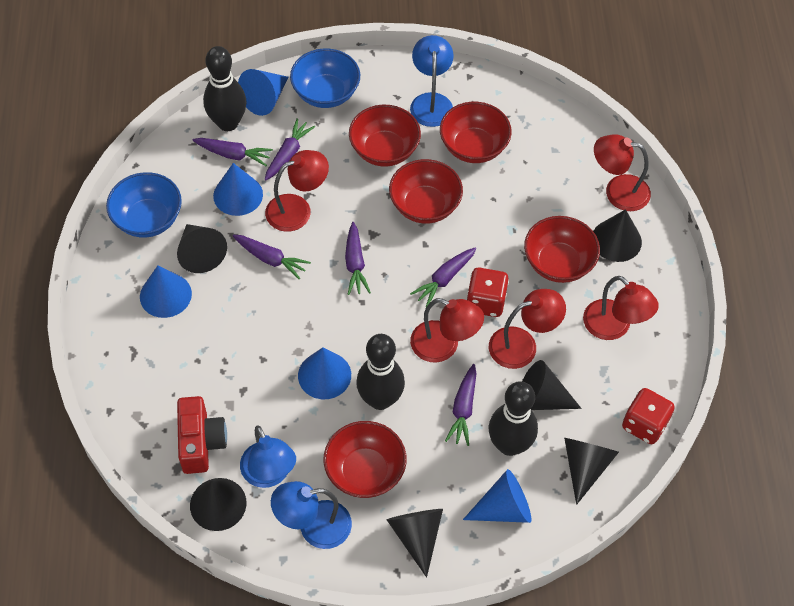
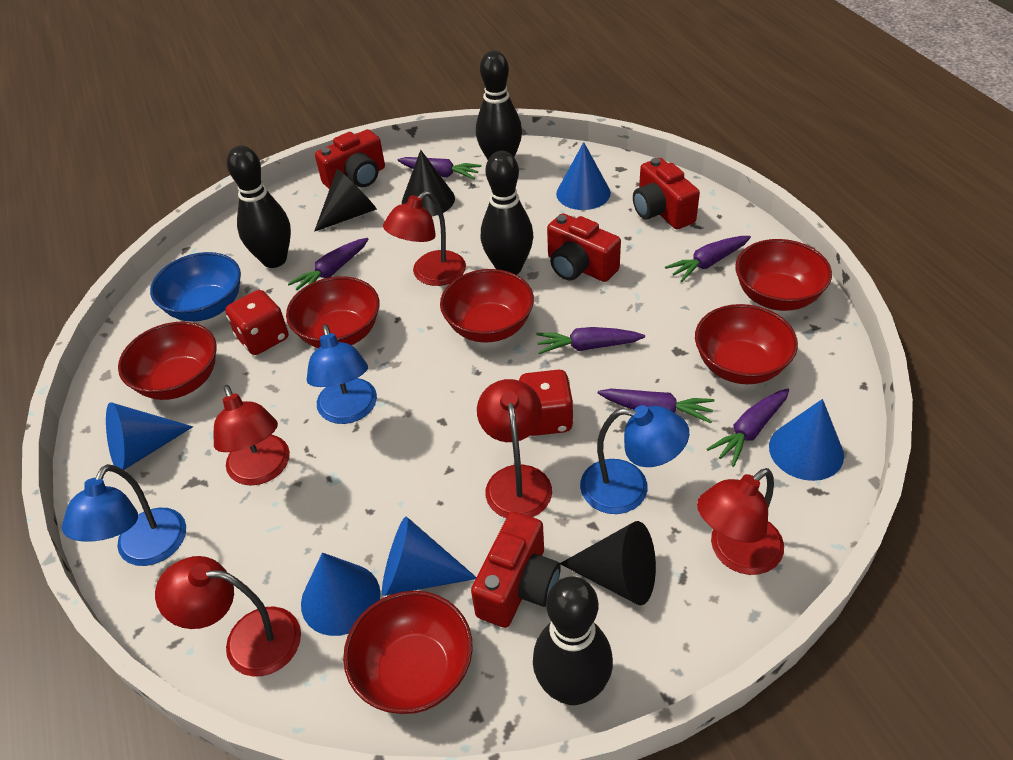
black bowling pin: 3 -> 4
black cone: 6 -> 3
blue bowl: 2 -> 1
red bowl: 5 -> 6
red camera: 1 -> 4

